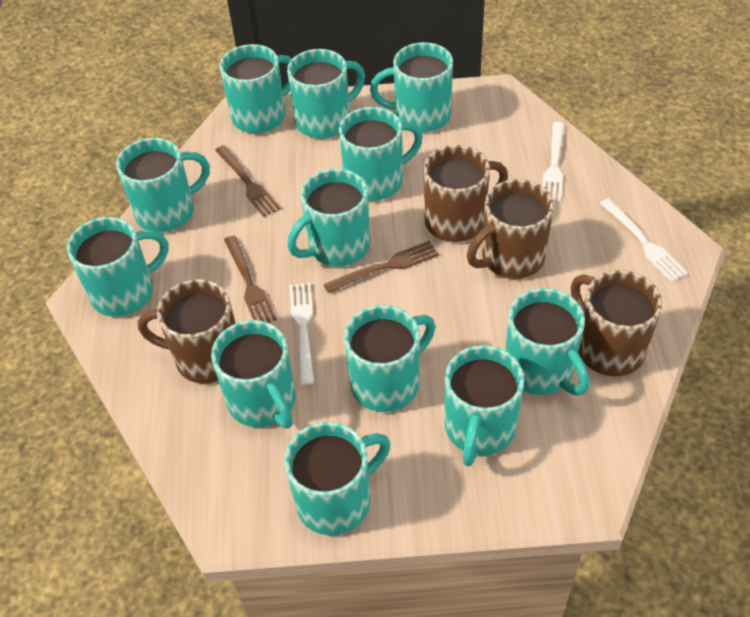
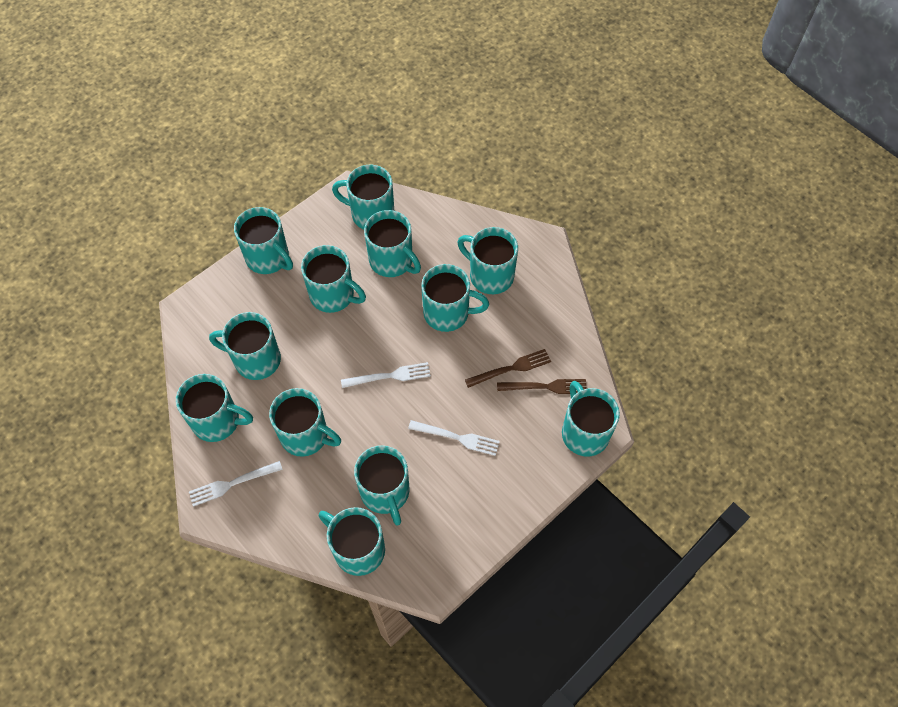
brown fork: 3 -> 2
brown mug: 4 -> 0

